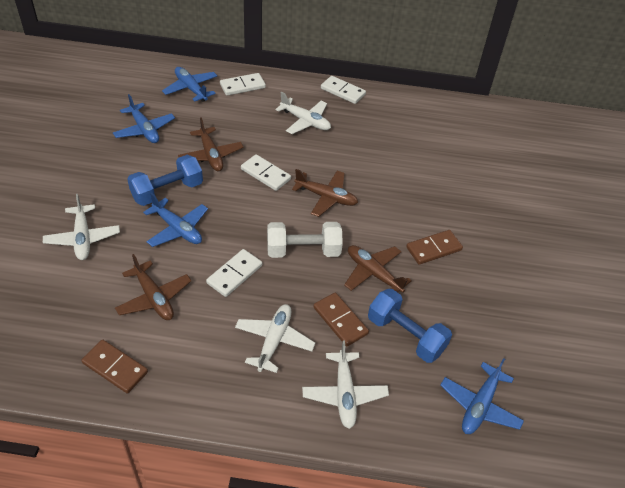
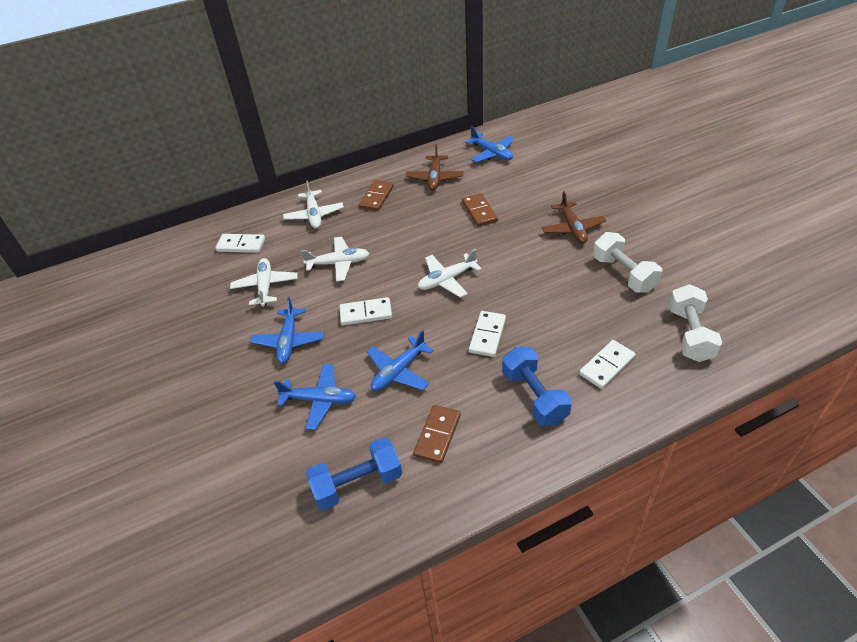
brown plane: 4 -> 2
white dumbbell: 1 -> 2

